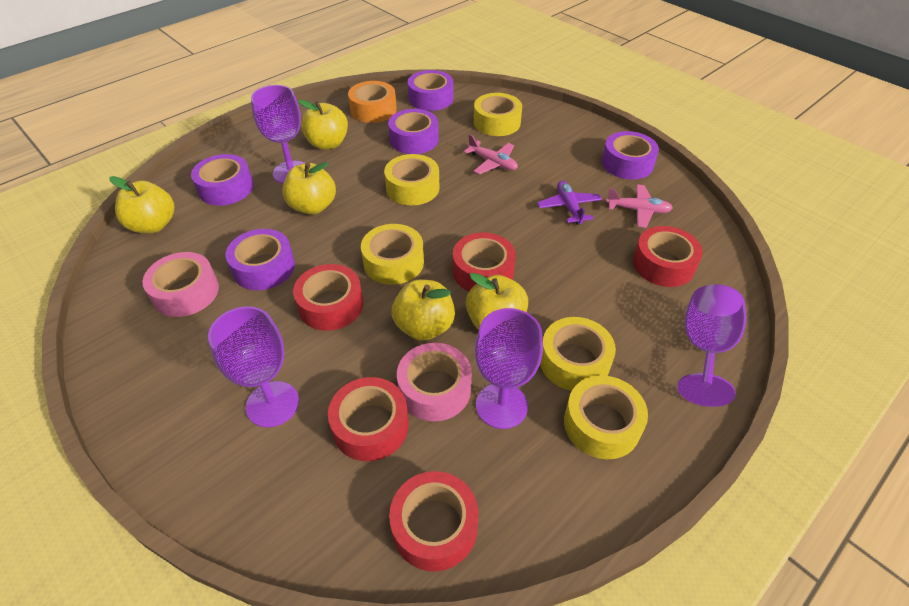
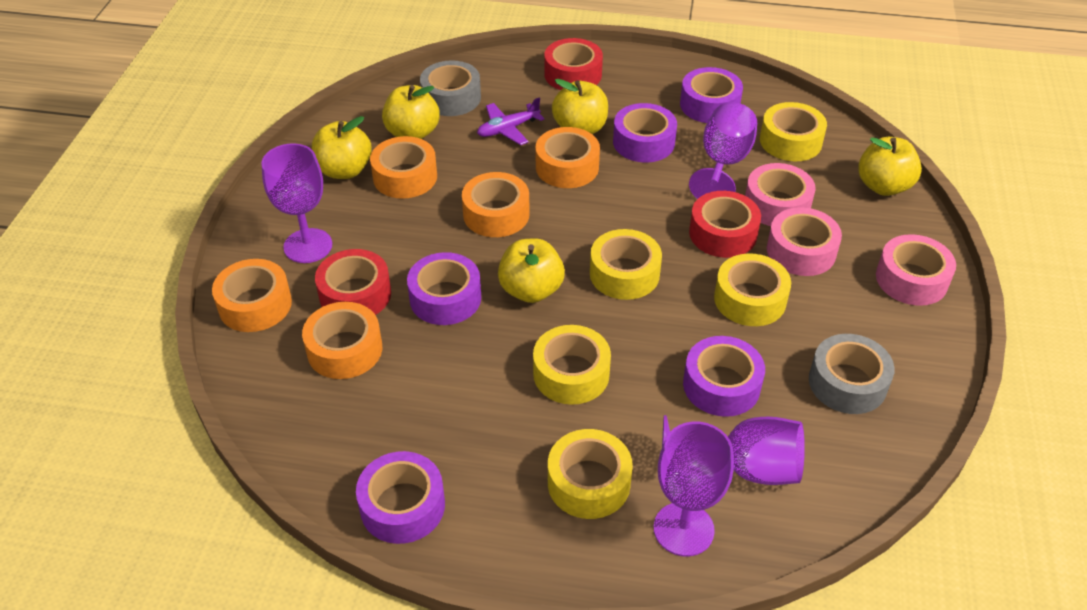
grey tape: 0 -> 2
orange tape: 1 -> 5
pink plane: 2 -> 0
pink tape: 2 -> 3
red tape: 5 -> 3

